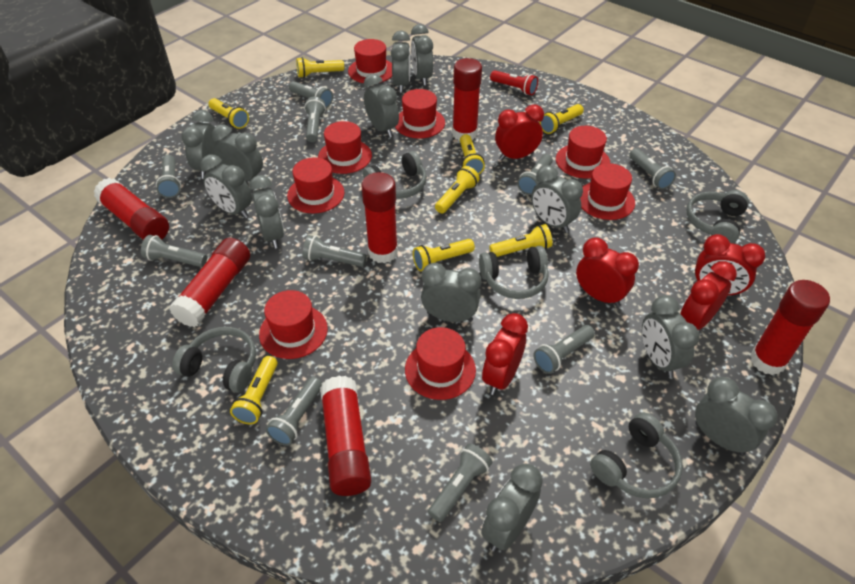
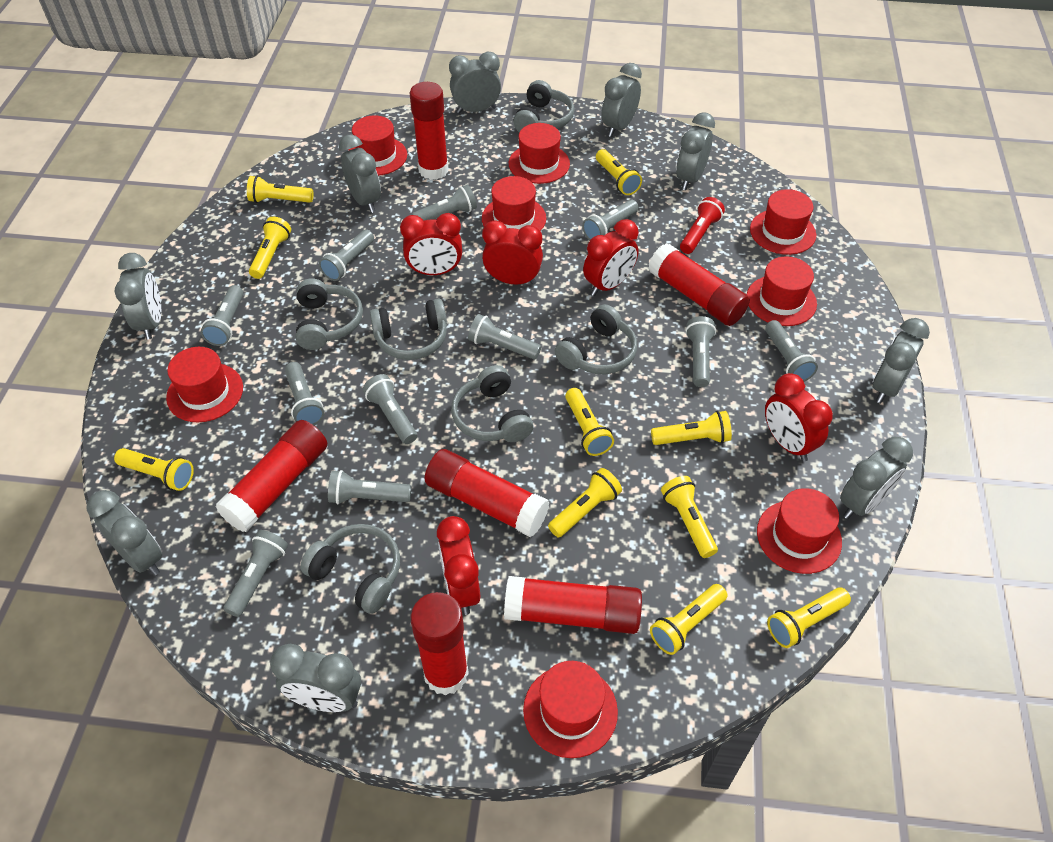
grey clock: 12 -> 9
grey flashlight: 10 -> 11
grey headphones: 5 -> 6
yellow flashlight: 8 -> 10

